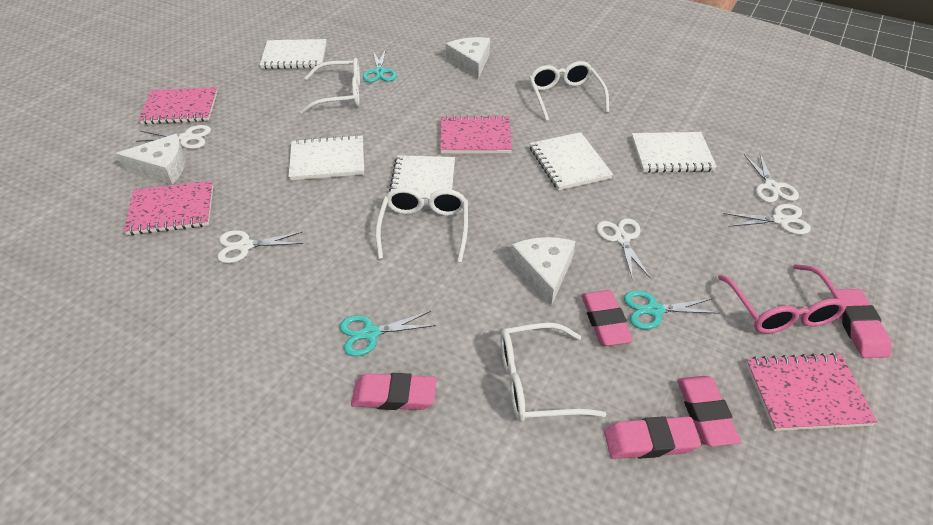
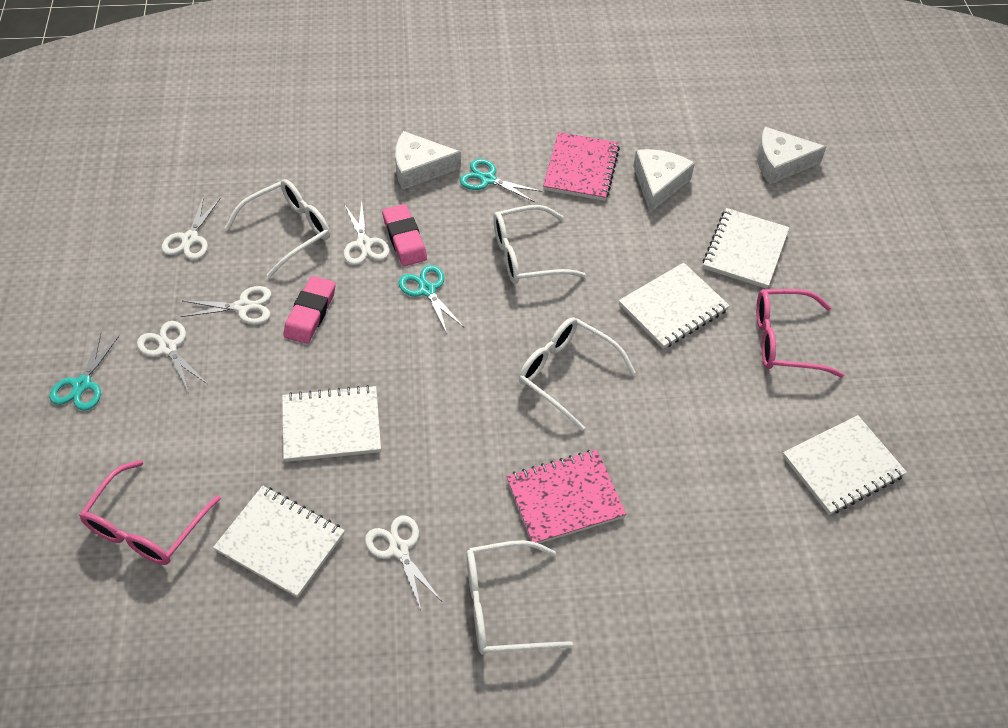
pink eraser: 5 -> 2
pink glasses: 1 -> 2
pink notebook: 4 -> 2

